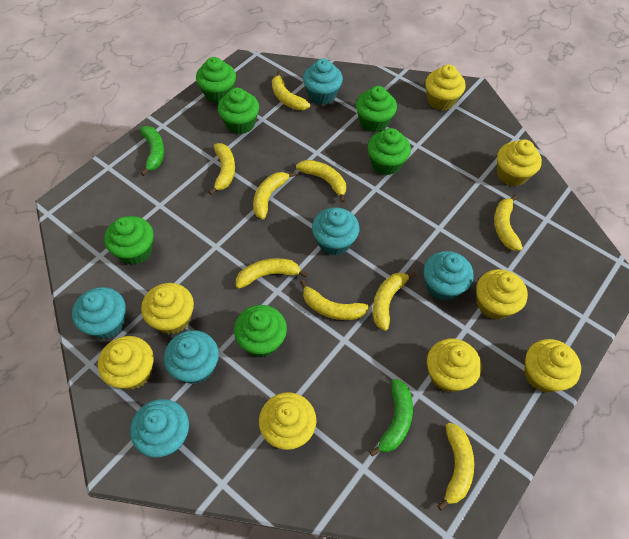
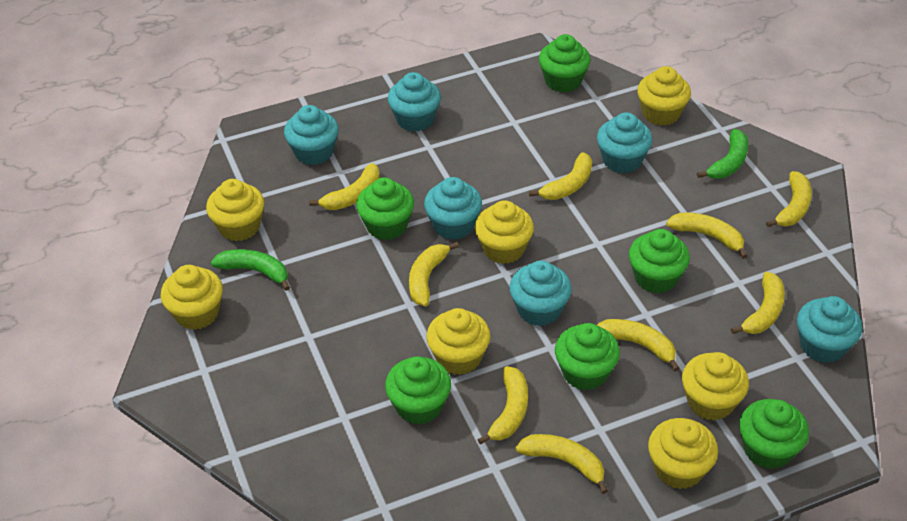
yellow cupcake: 8 -> 7

